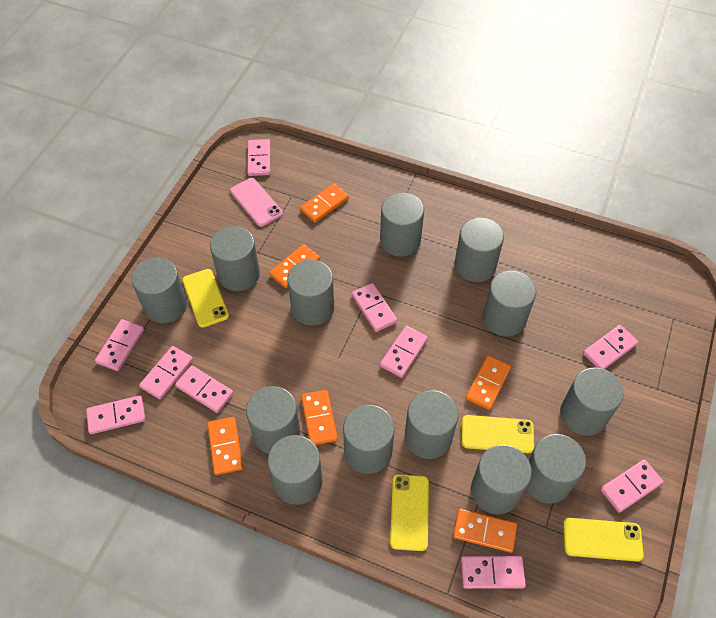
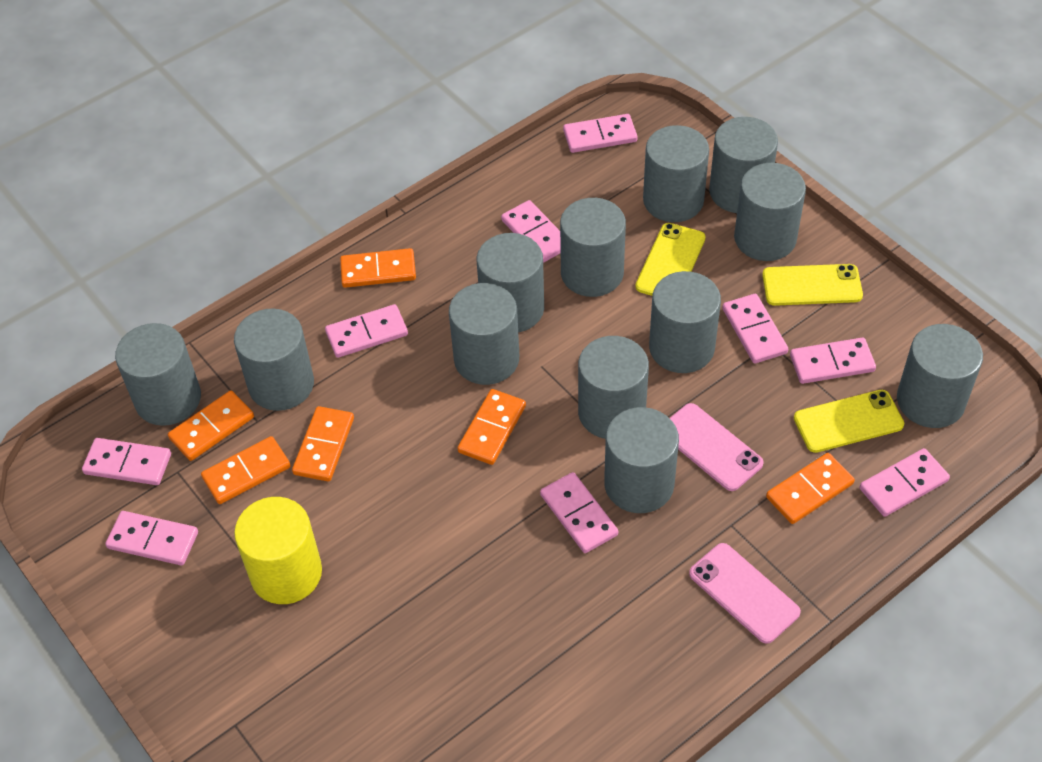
grey cylinder: 13 -> 12
pink domino: 10 -> 9
pink phone: 1 -> 2
yellow cylinder: 0 -> 1
yellow phone: 4 -> 3

